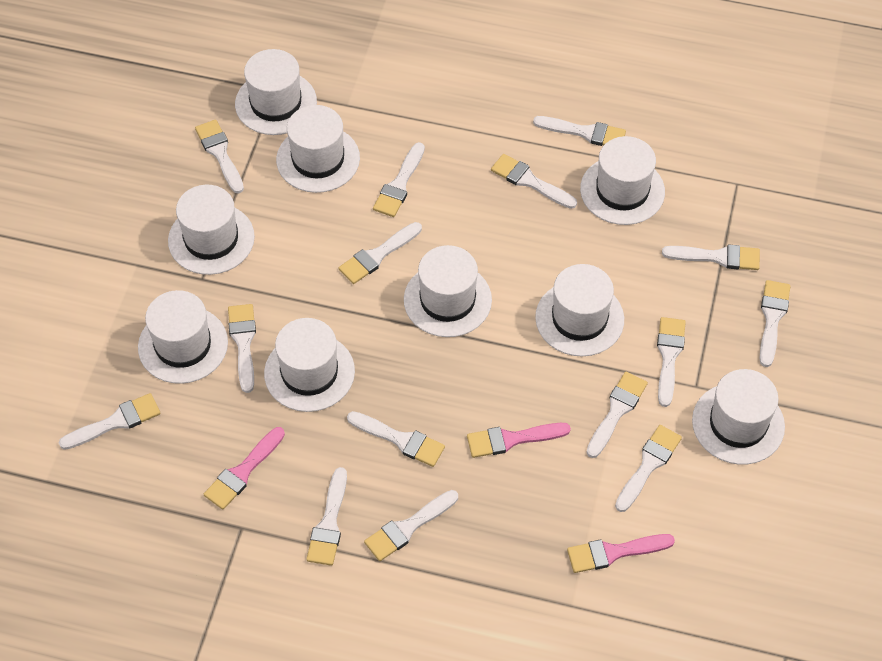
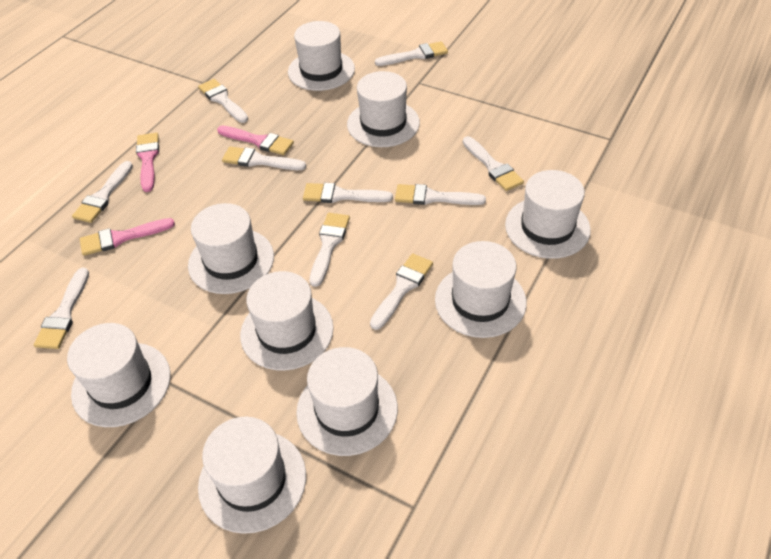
white brush: 15 -> 10

